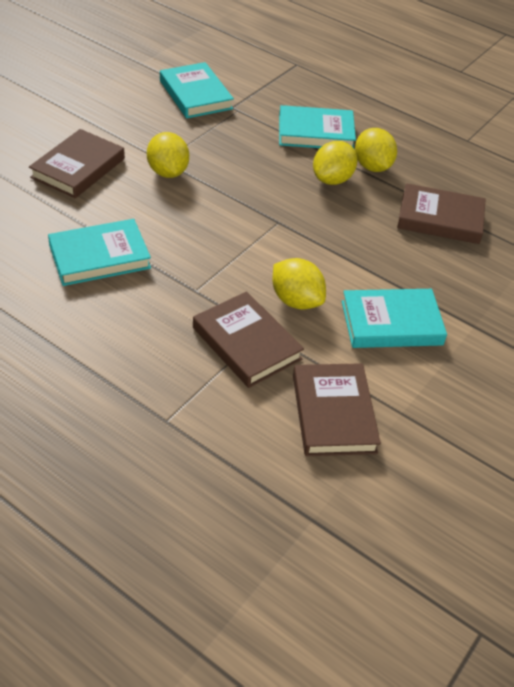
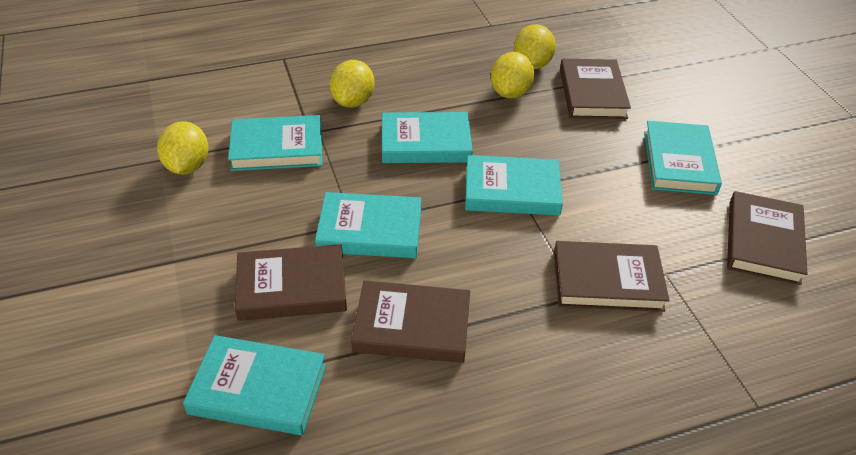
brown book: 4 -> 5
turquoise book: 4 -> 6

